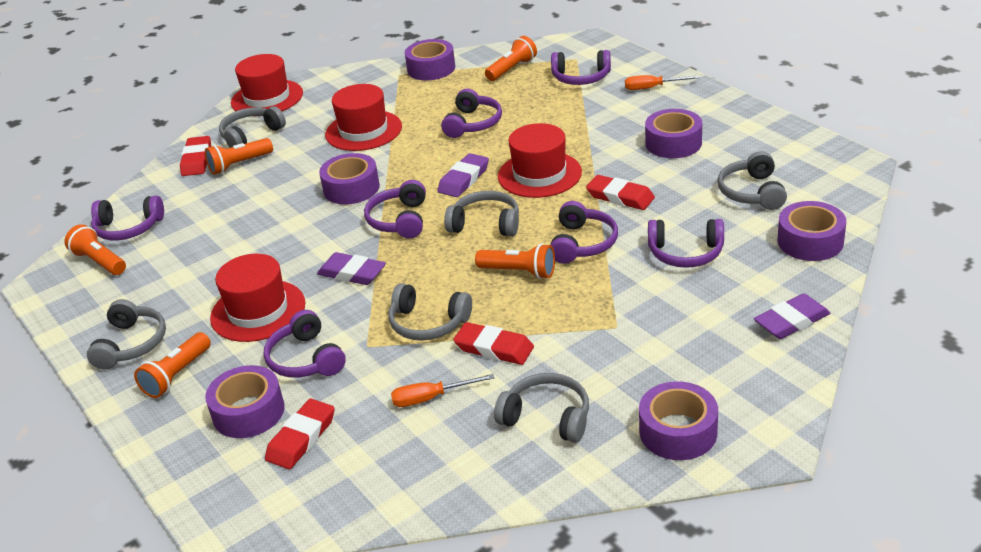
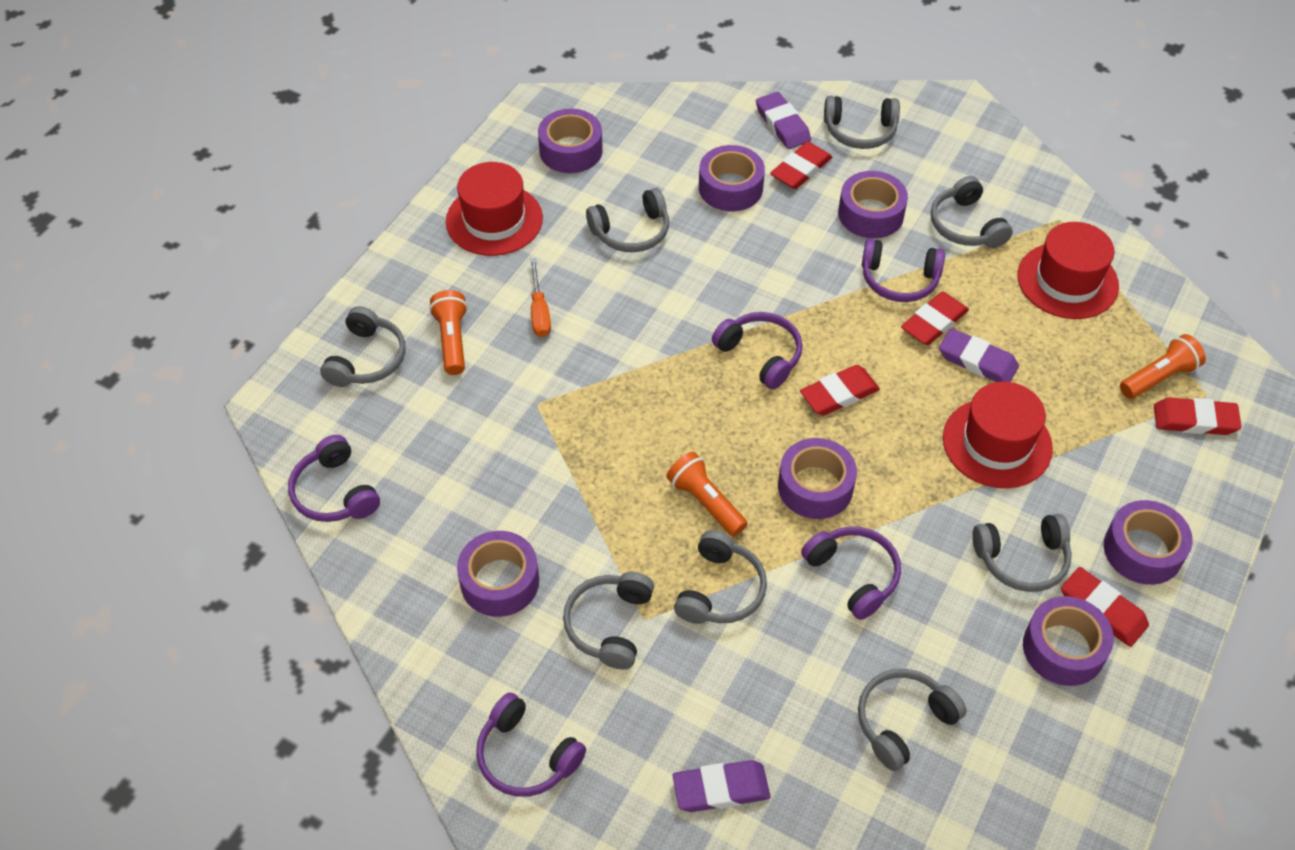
grey headphones: 6 -> 8
orange flashlight: 5 -> 3
orange screwdriver: 2 -> 1
purple headphones: 7 -> 5
purple tape: 6 -> 7
red eraser: 4 -> 5
red hat: 4 -> 3

